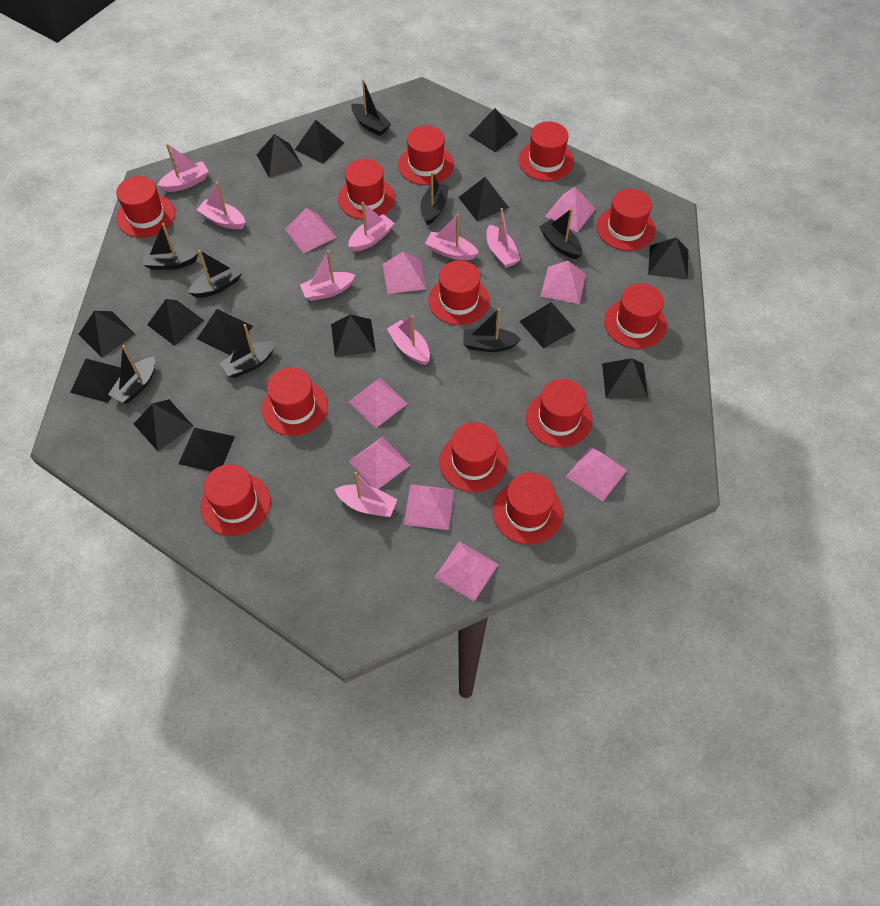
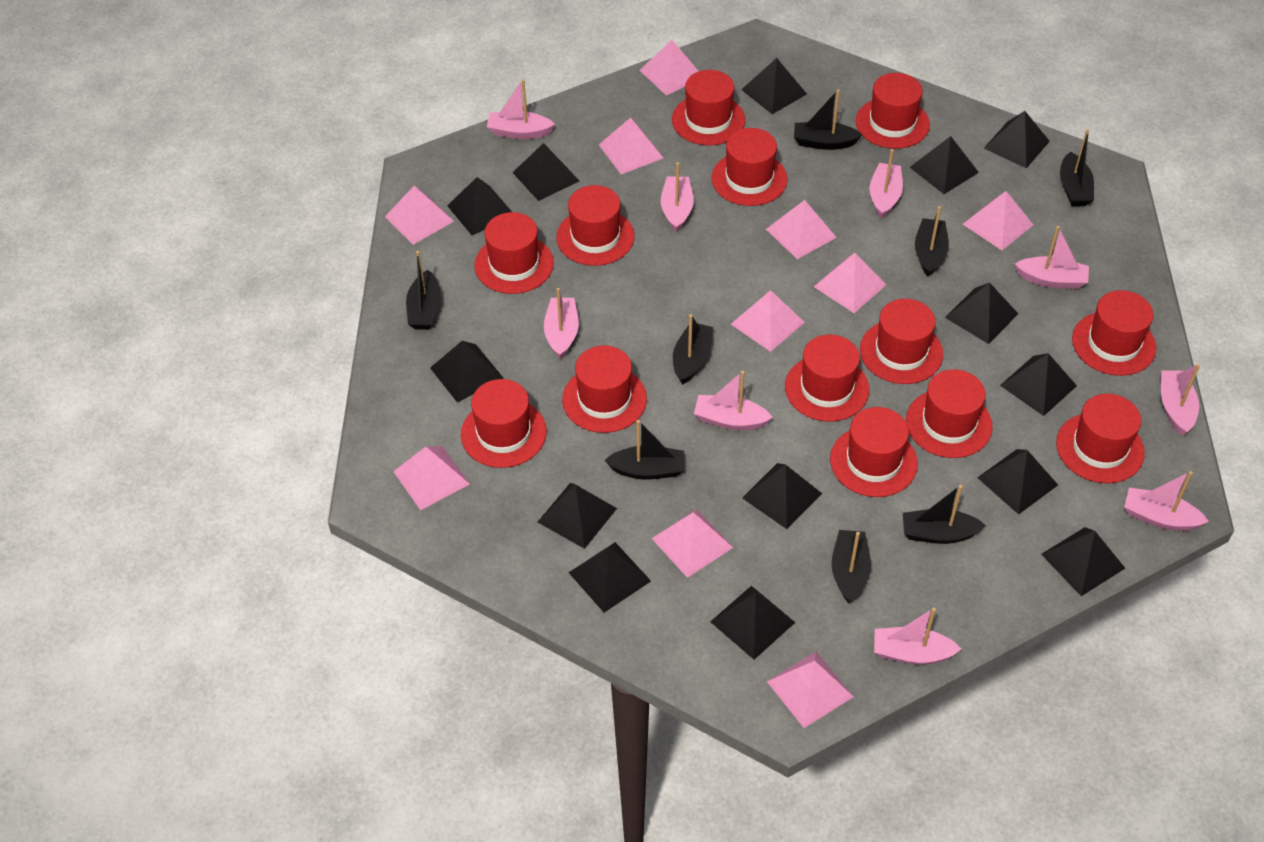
pink boat: 8 -> 9
pink pyramid: 9 -> 10
red hat: 12 -> 13

